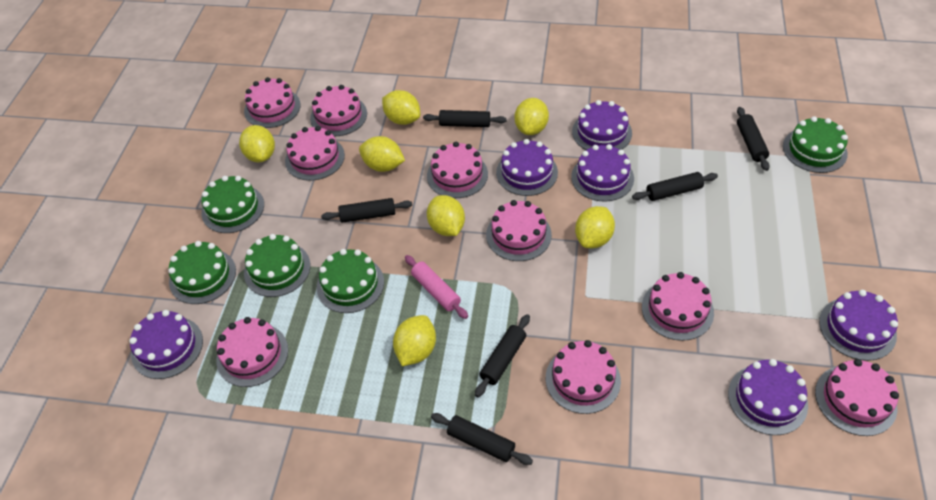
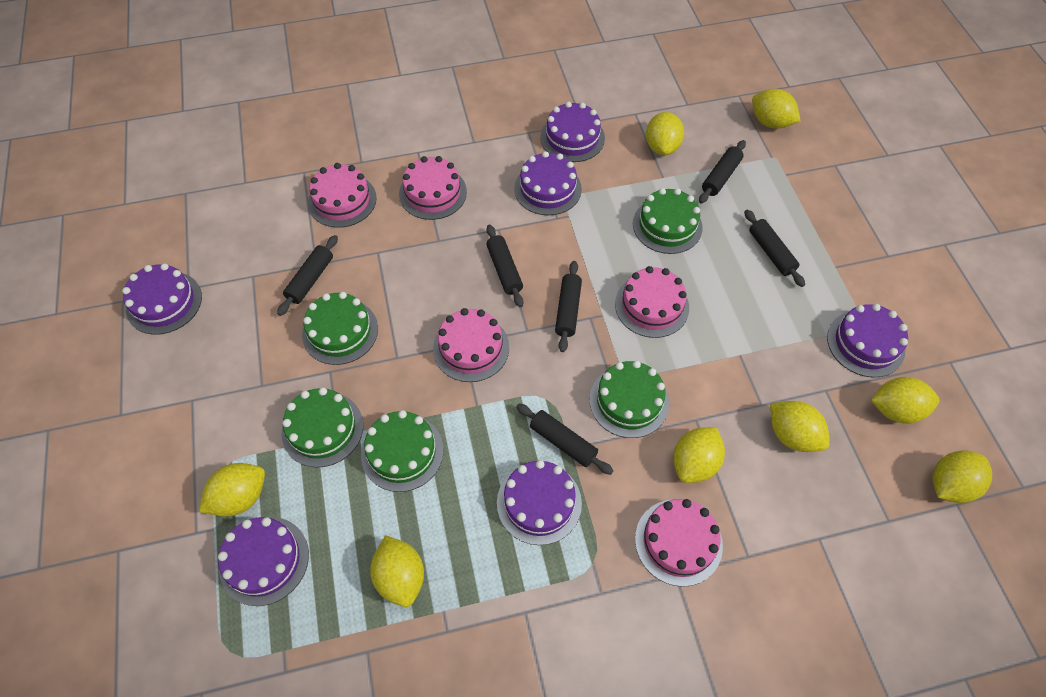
pink cake: 9 -> 5
pink rolling pin: 1 -> 0
yellow lemon: 7 -> 8

